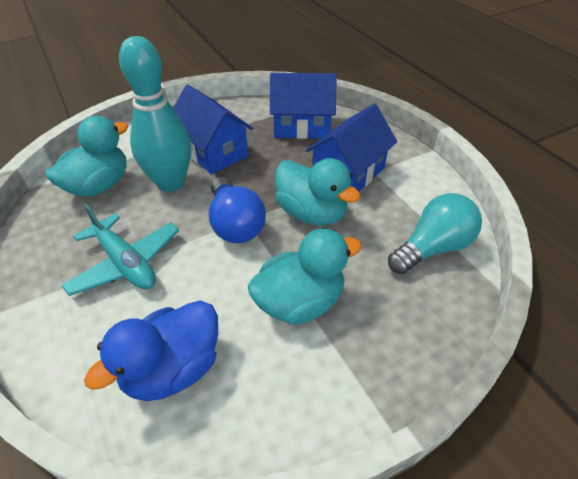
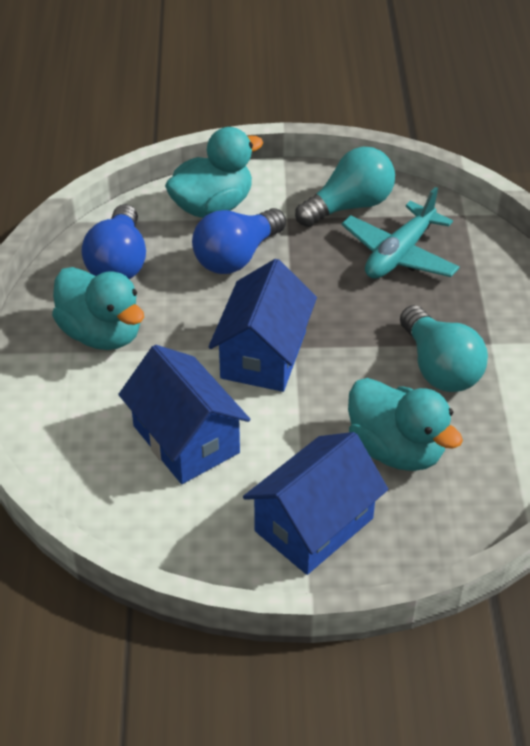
blue duck: 1 -> 0
blue light bulb: 1 -> 2
turquoise bowling pin: 1 -> 0
turquoise light bulb: 1 -> 2

